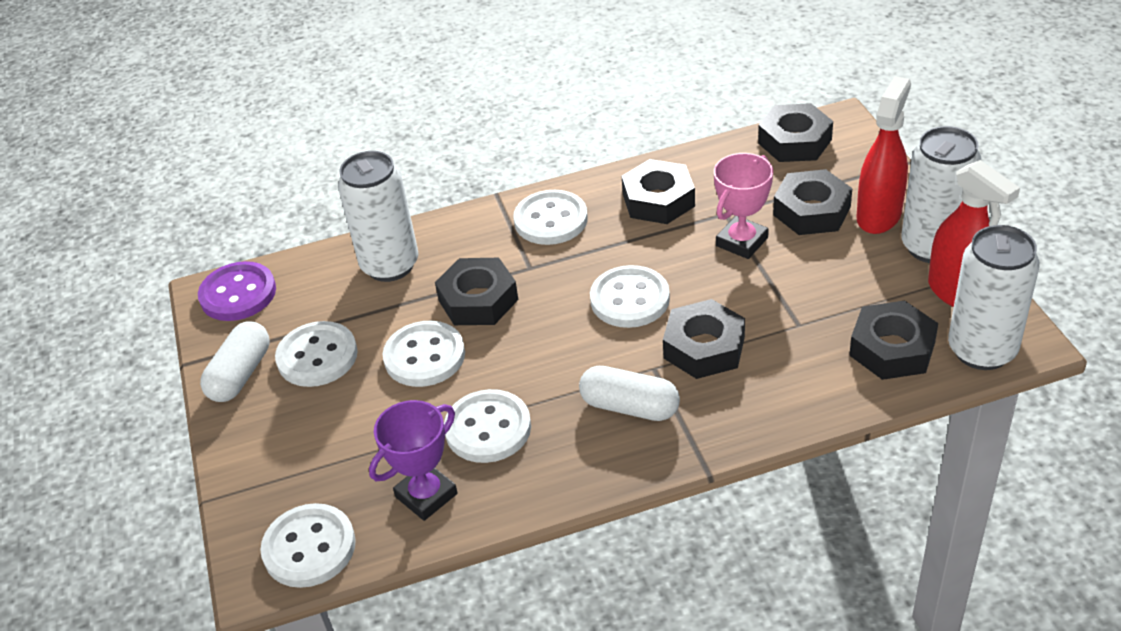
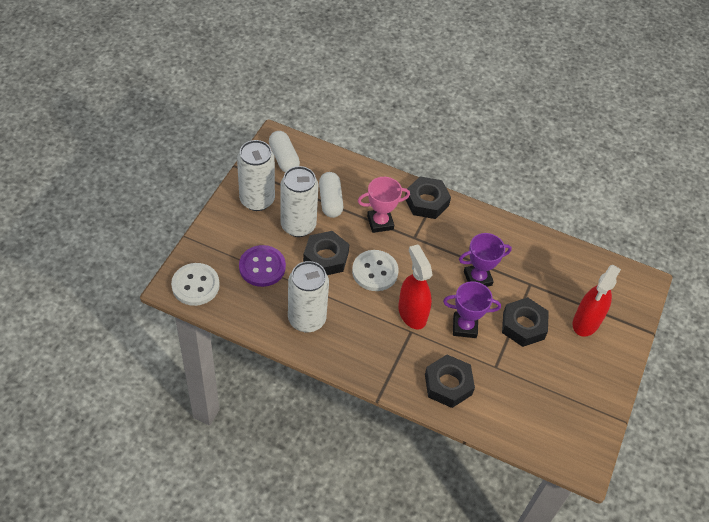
black nut: 6 -> 4
purple trophy: 1 -> 2
white button: 6 -> 2

